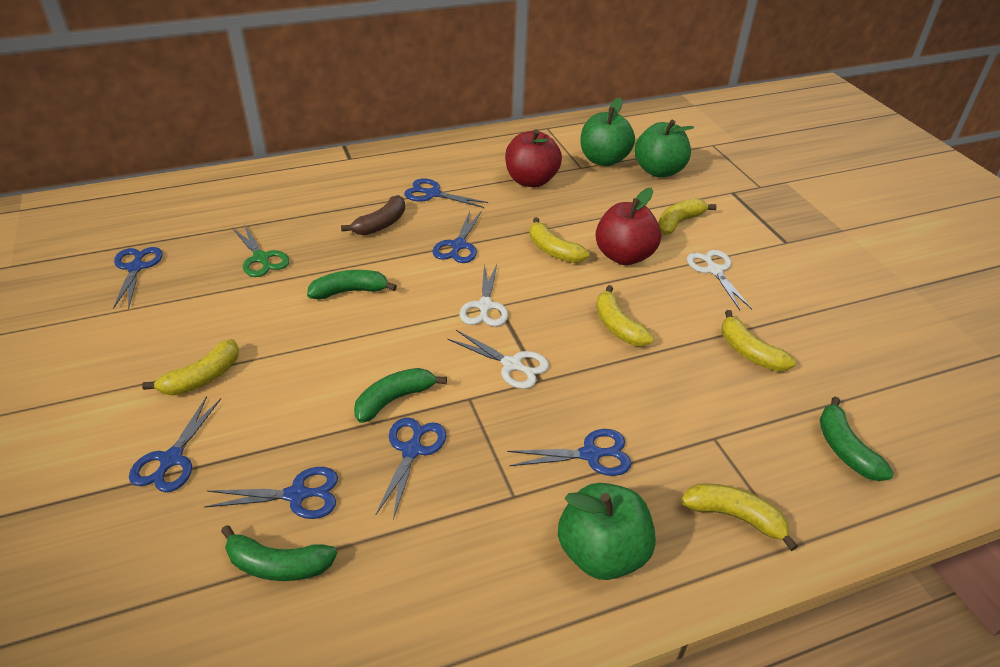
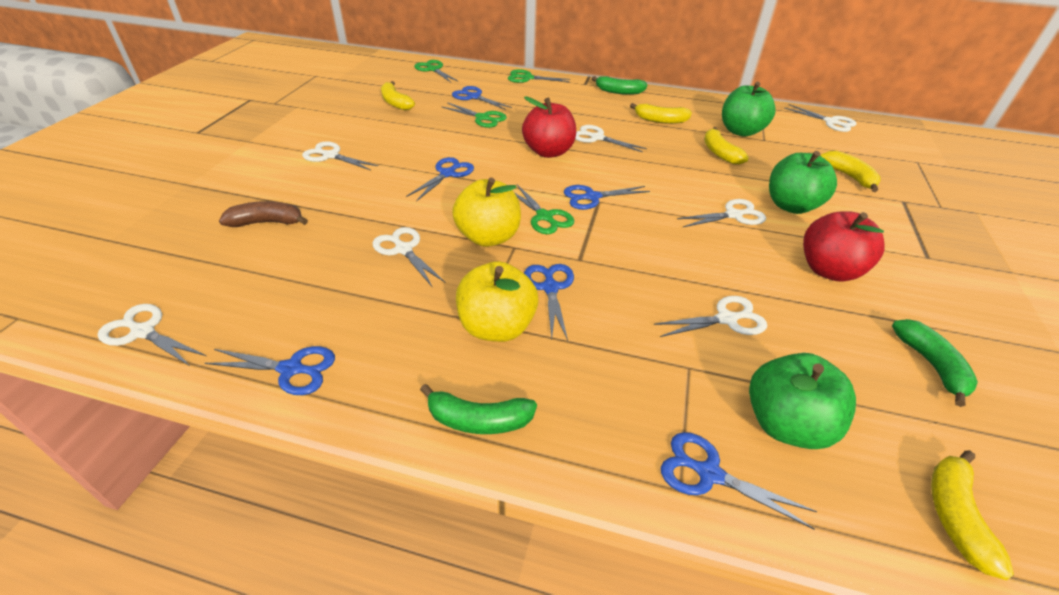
blue scissors: 7 -> 6
green banana: 4 -> 3
green scissors: 1 -> 4
white scissors: 3 -> 7
yellow apple: 0 -> 2
yellow banana: 6 -> 5

